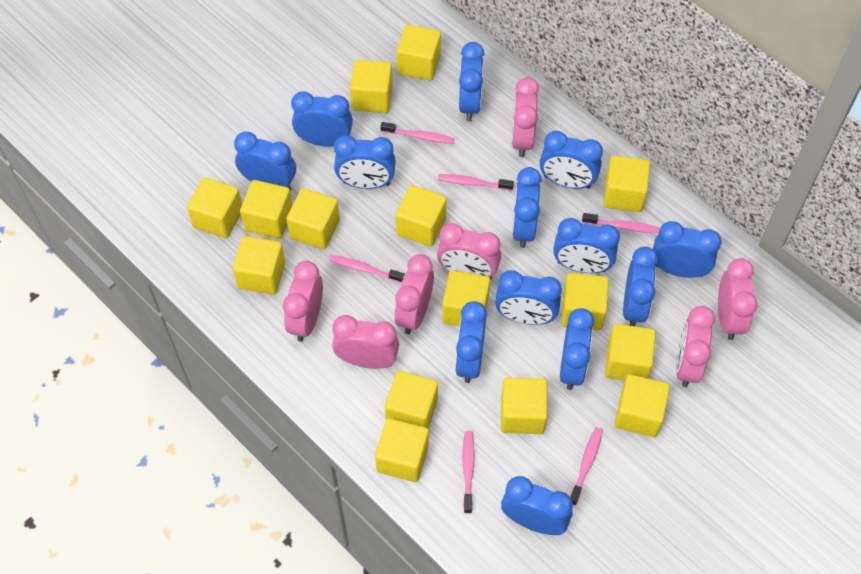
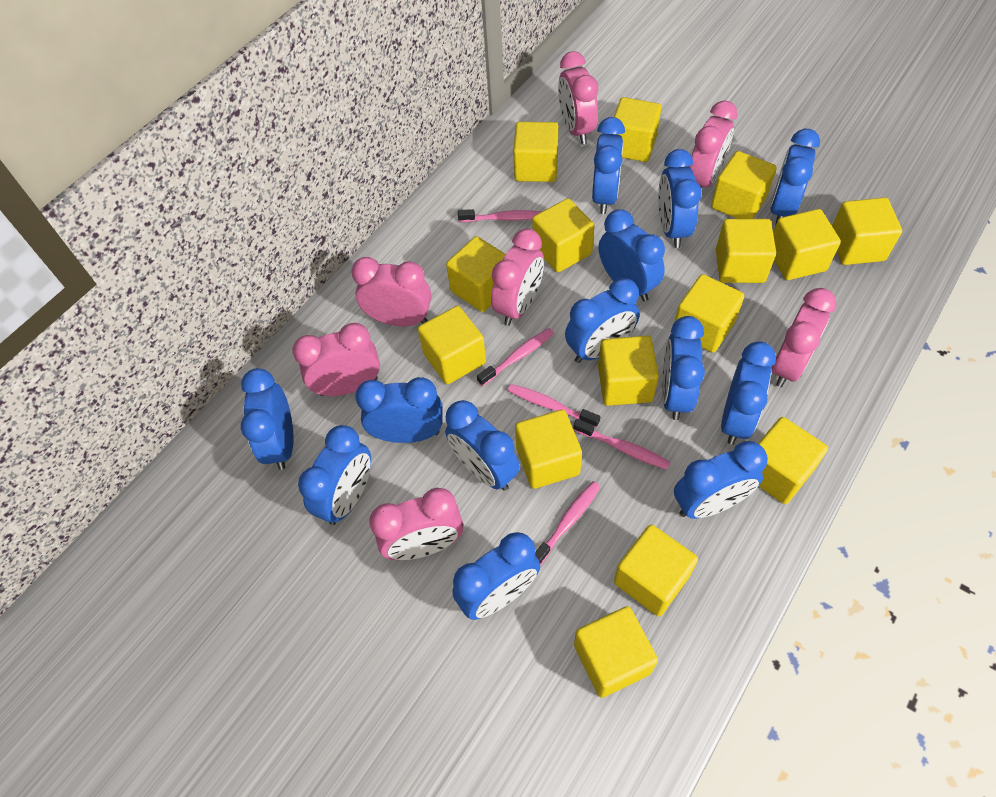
pink toothbrush: 6 -> 5

